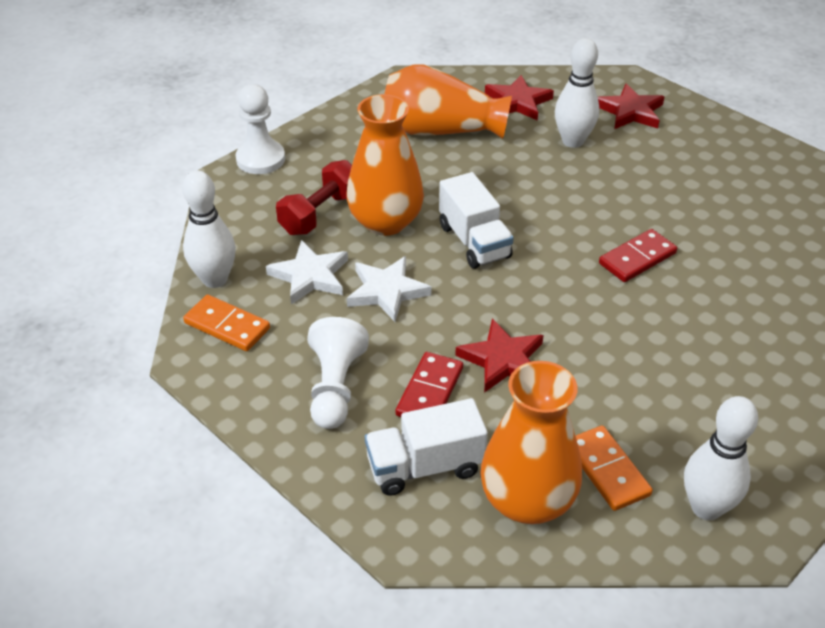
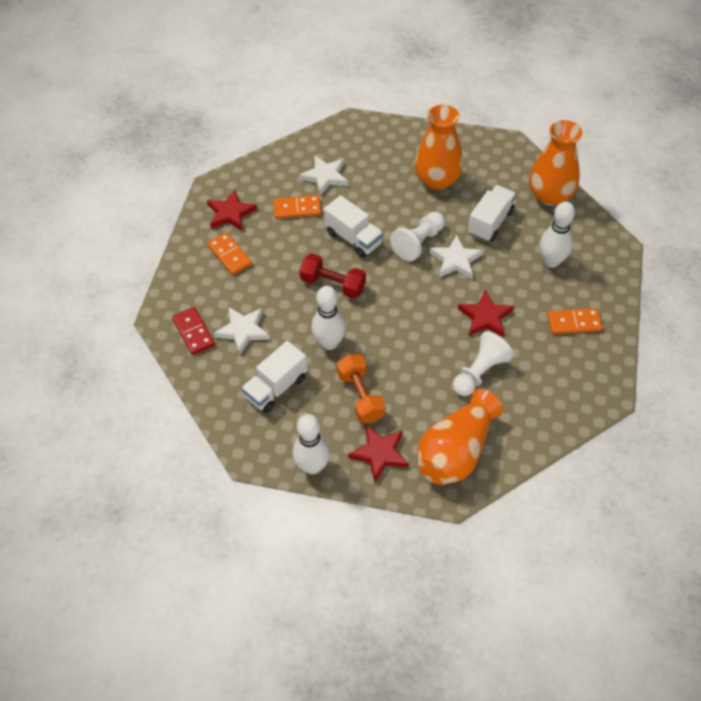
orange domino: 2 -> 3
orange dumbbell: 0 -> 1
red domino: 2 -> 1
white star: 2 -> 3
white truck: 2 -> 3

